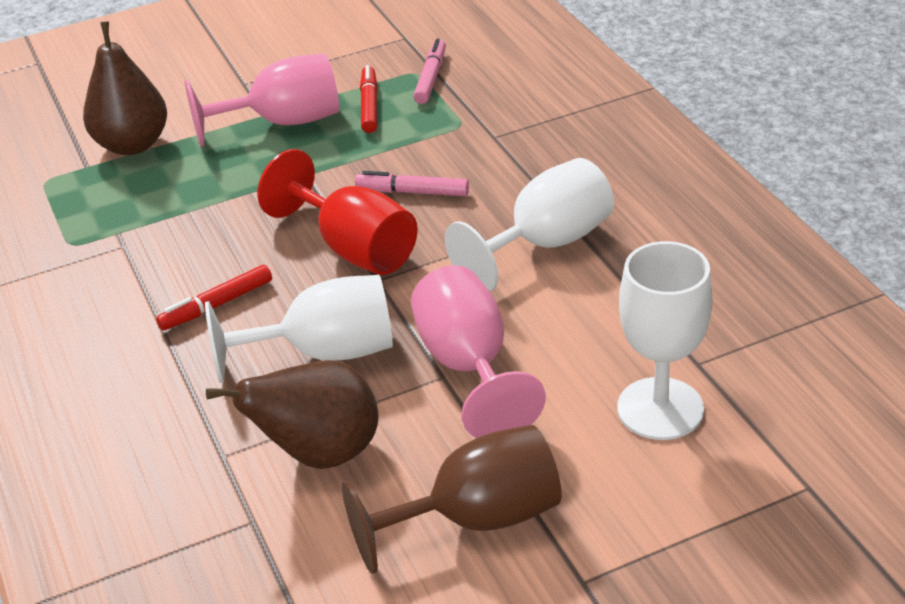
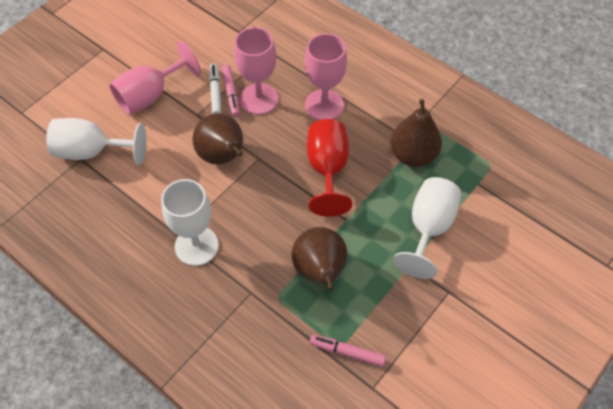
brown goblet: 1 -> 0
brown pear: 2 -> 3
pink goblet: 2 -> 3
red marker: 2 -> 0
white marker: 0 -> 1

